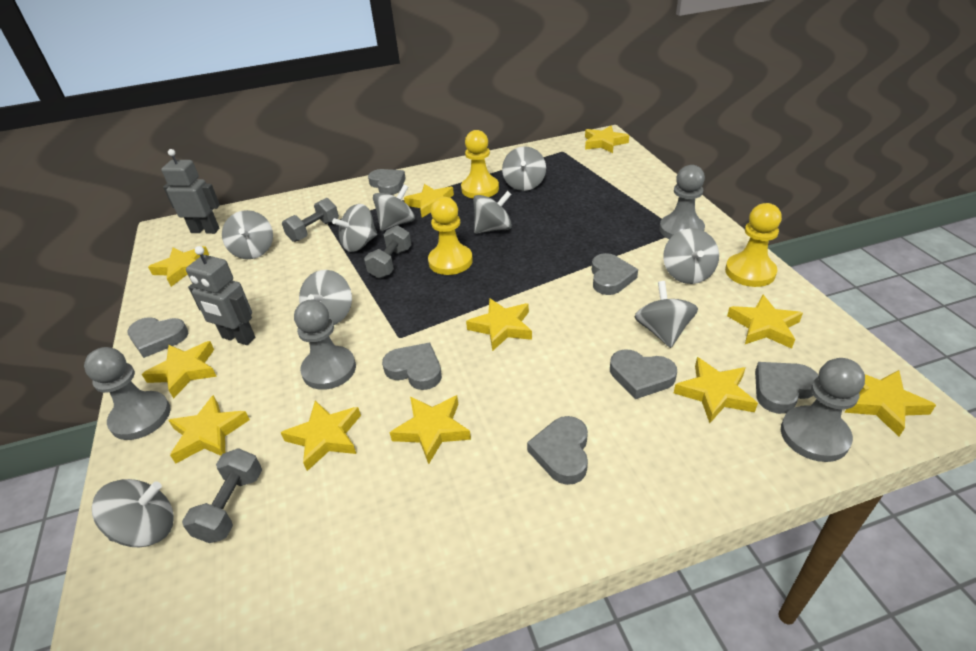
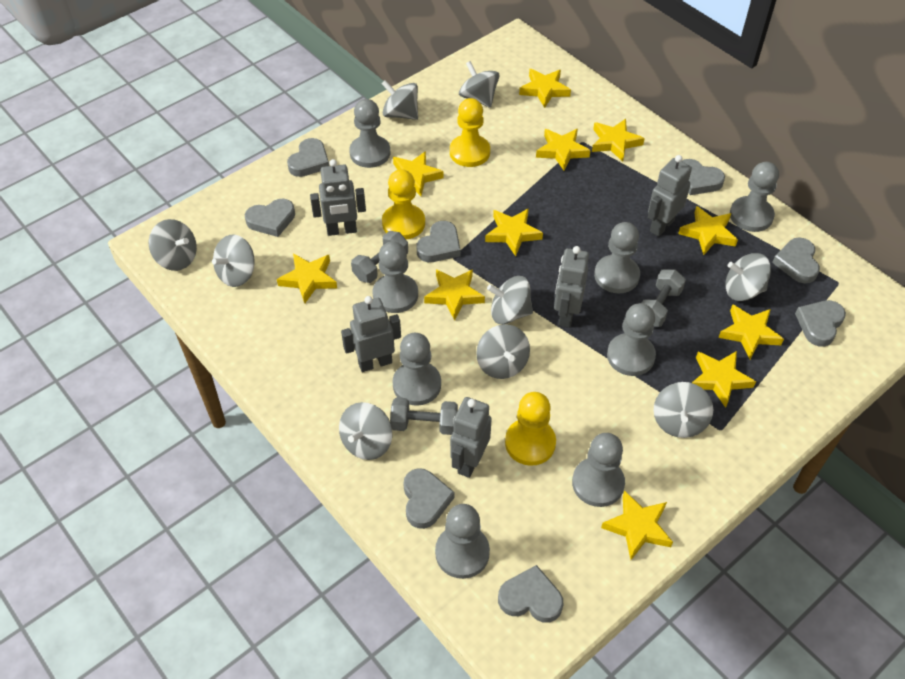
grey heart: 7 -> 8
grey pawn: 4 -> 8
grey robot: 2 -> 5

